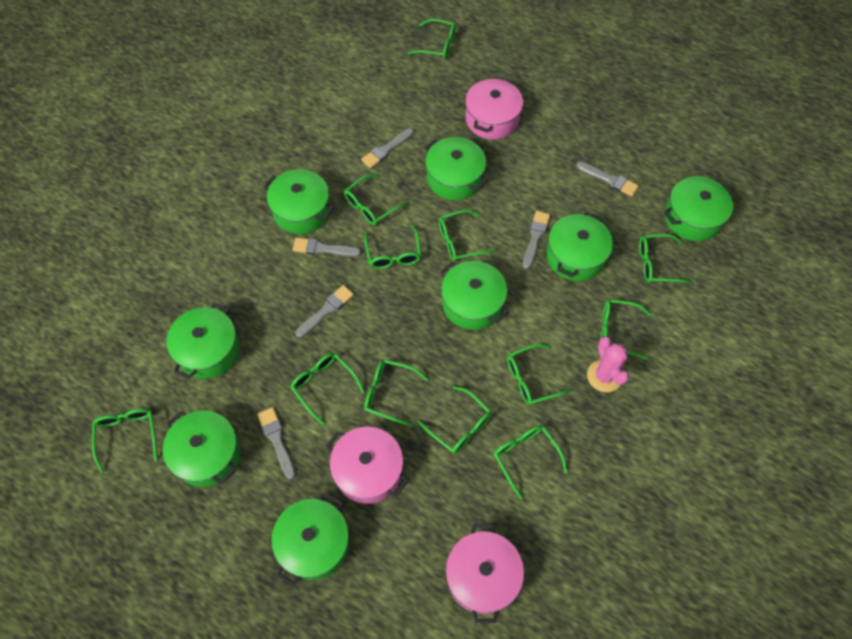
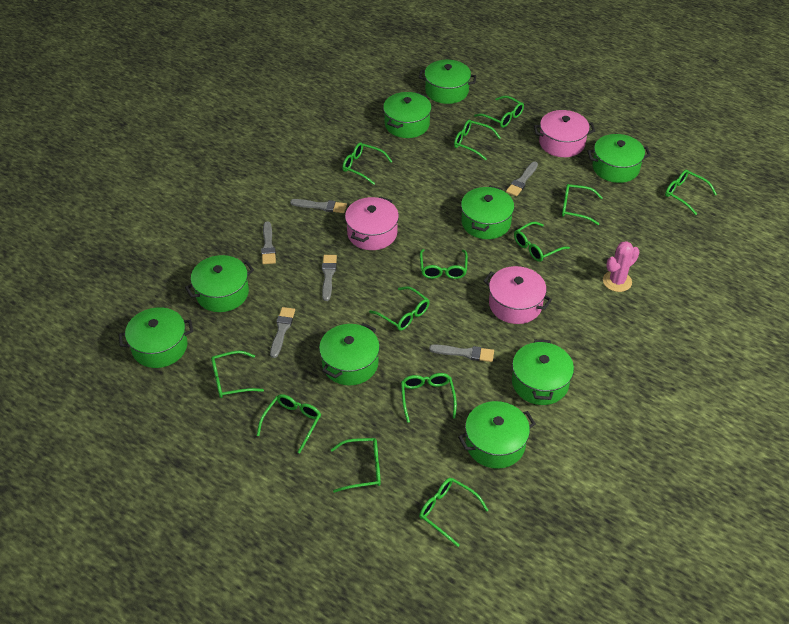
green glasses: 12 -> 13
green pot: 8 -> 9

